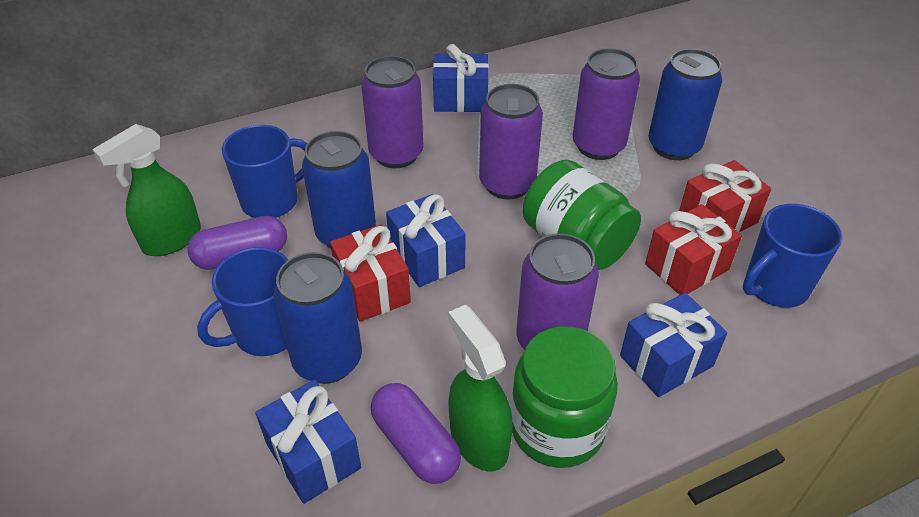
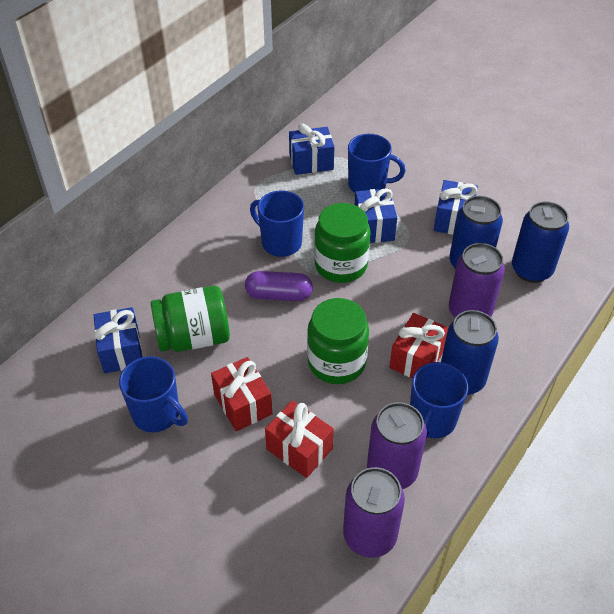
blue mug: 3 -> 4
green jar: 2 -> 3
green spray bottle: 2 -> 0
purple can: 4 -> 3
purple capsule: 2 -> 1

